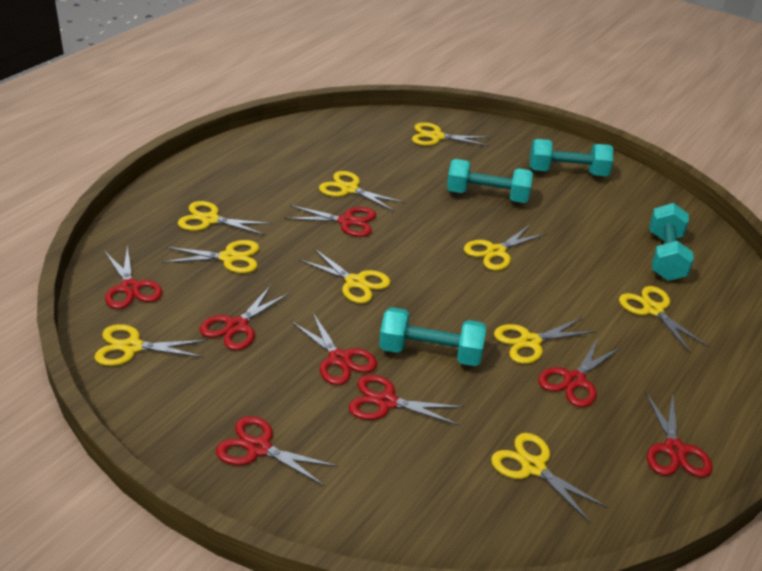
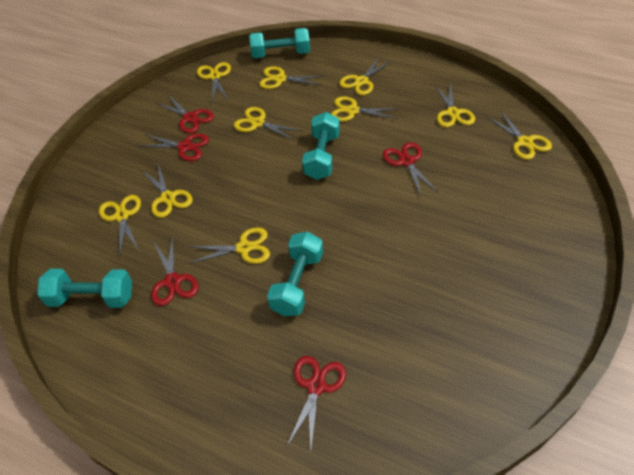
red scissors: 8 -> 5

